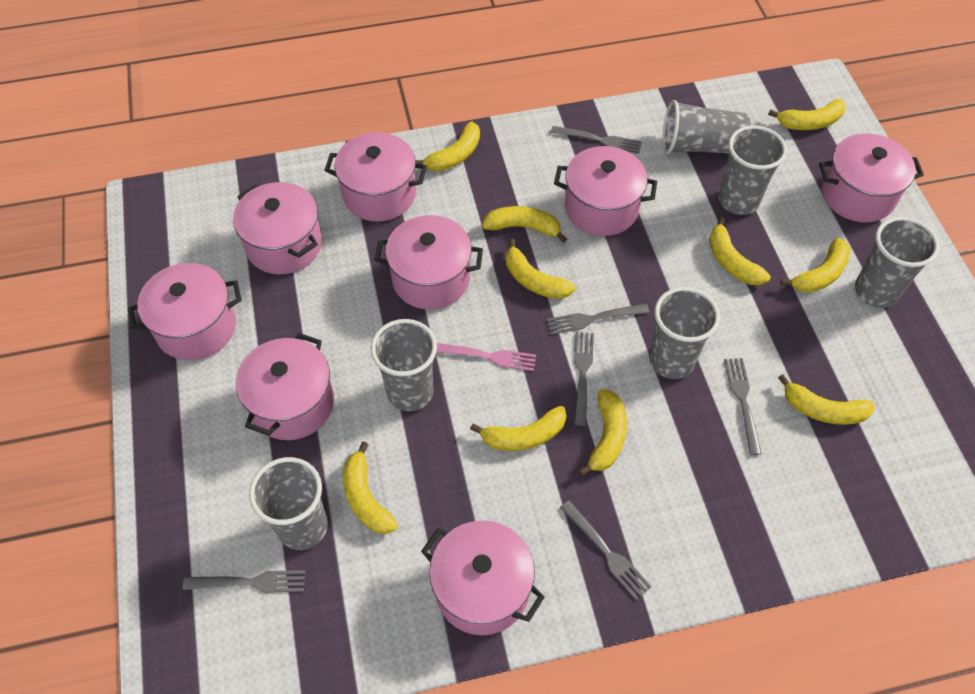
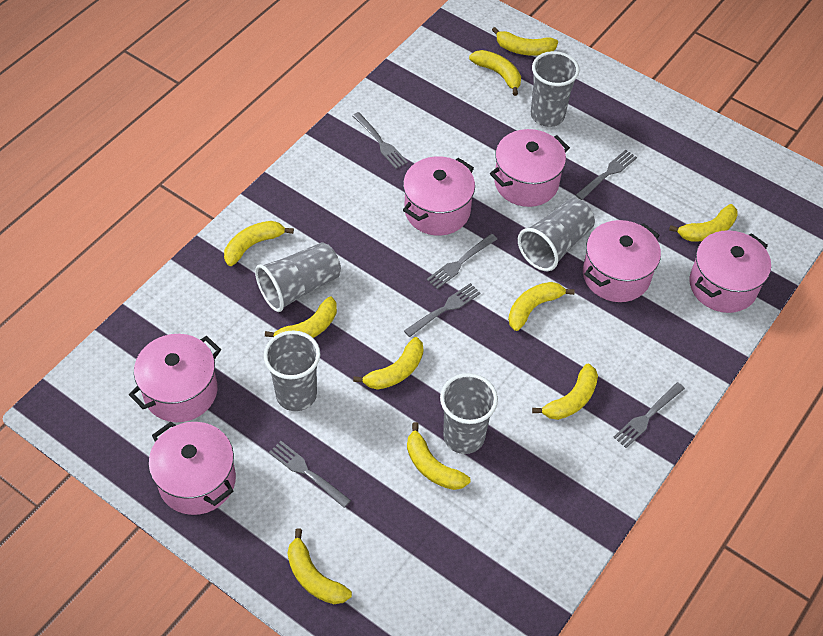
grey cup: 6 -> 5
pink fork: 1 -> 0
pink pot: 8 -> 6

